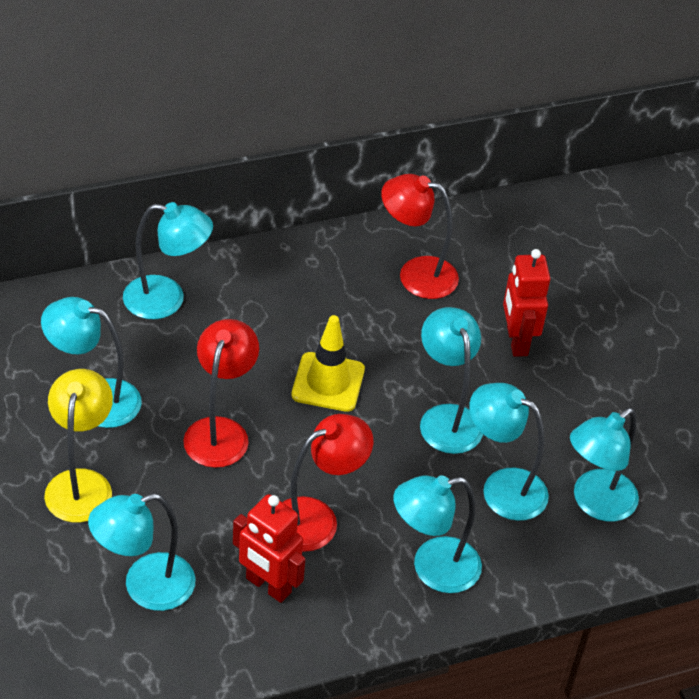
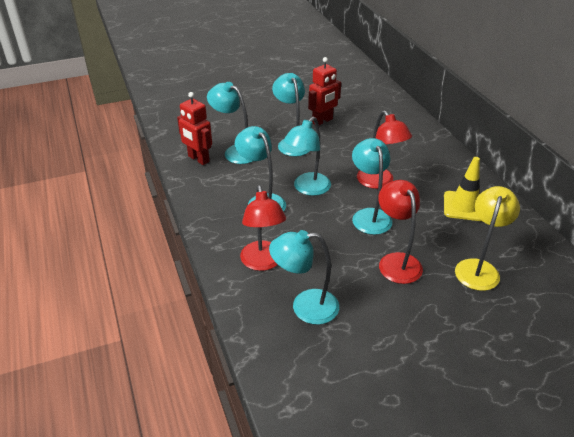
turquoise lamp: 7 -> 6

